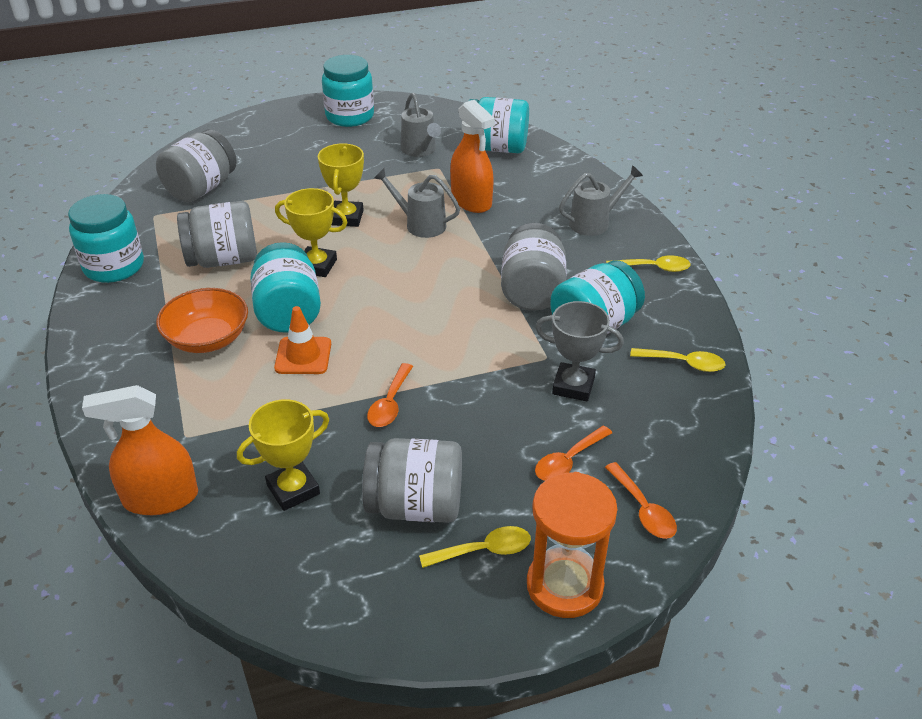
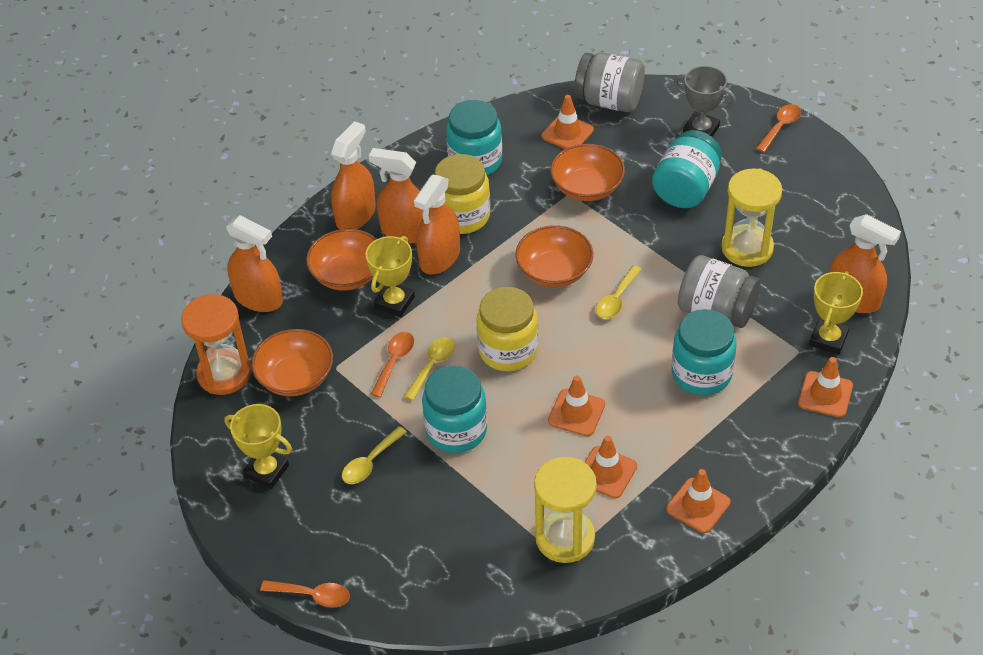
grey jar: 4 -> 2
grey watering can: 3 -> 0
orange bowl: 1 -> 4
orange spray bottle: 2 -> 5
orange traffic cone: 1 -> 5
turquoise jar: 5 -> 4
yellow hourglass: 0 -> 2
yellow jar: 0 -> 2

